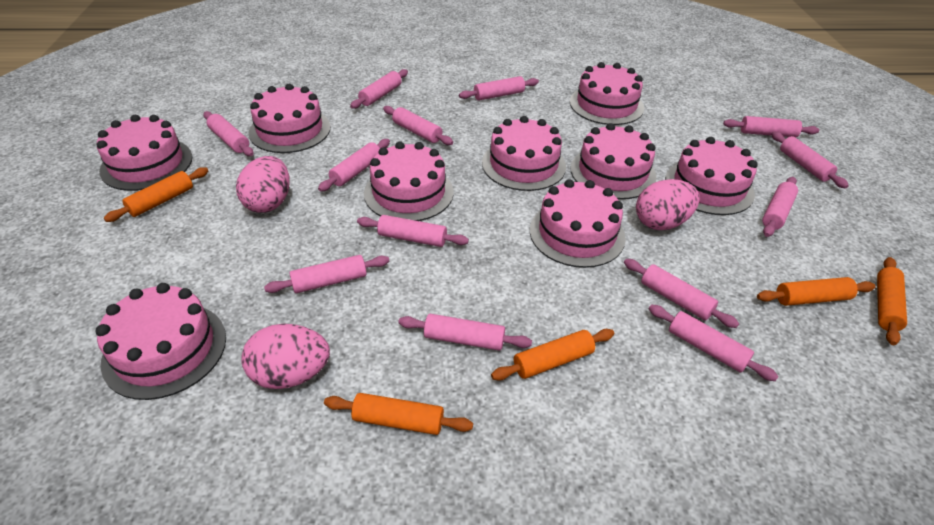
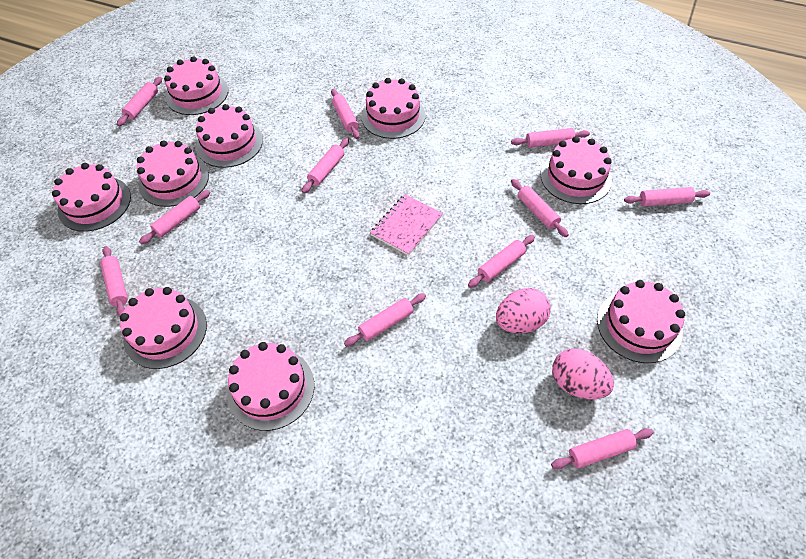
orange rolling pin: 5 -> 0
pink egg: 3 -> 2
pink notebook: 0 -> 1
pink rolling pin: 13 -> 11

